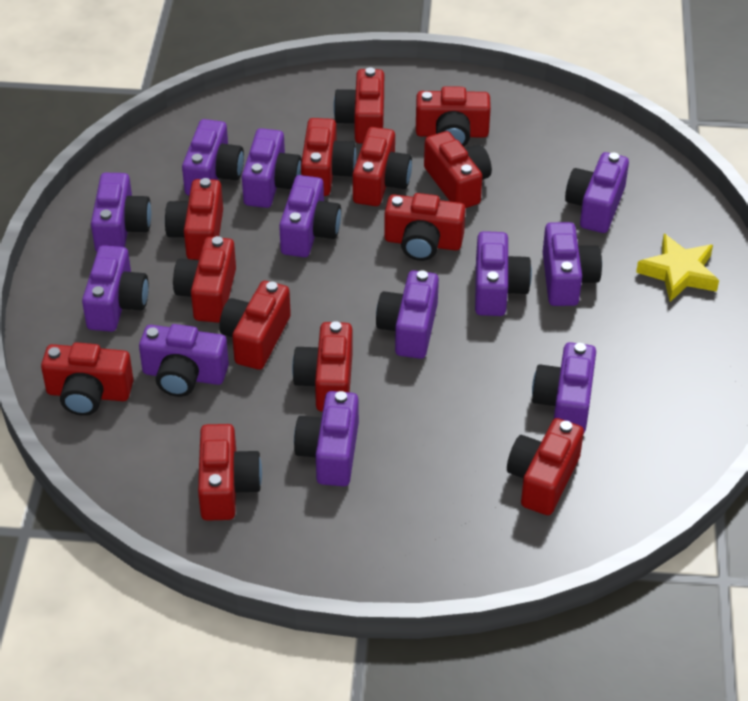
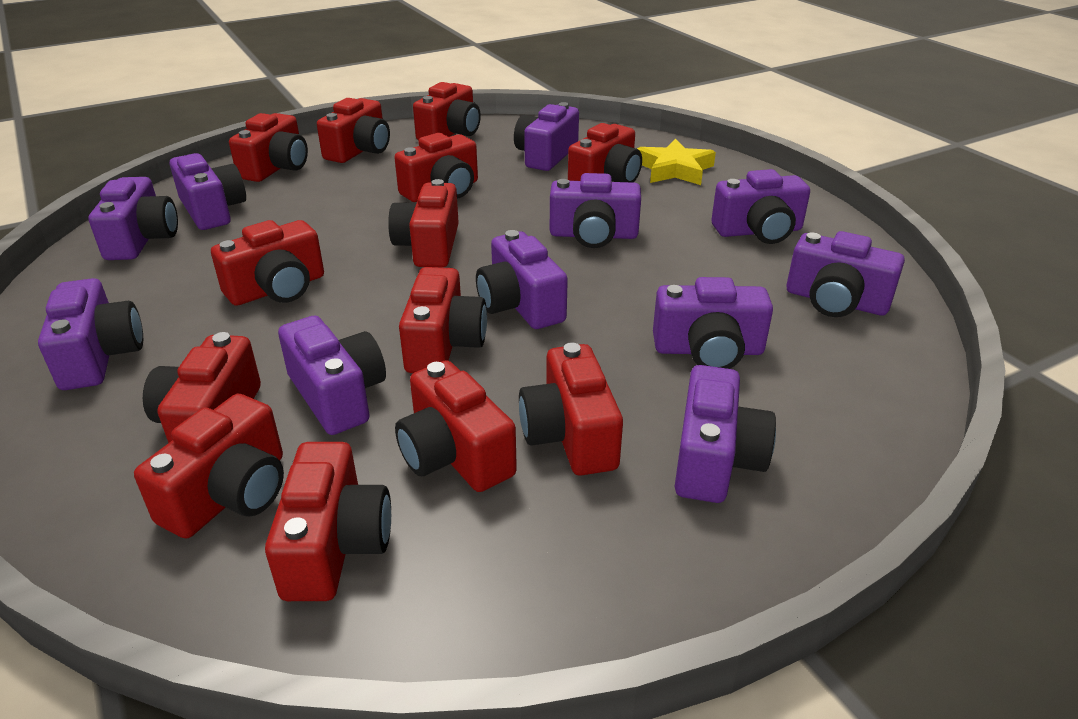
purple camera: 12 -> 11

